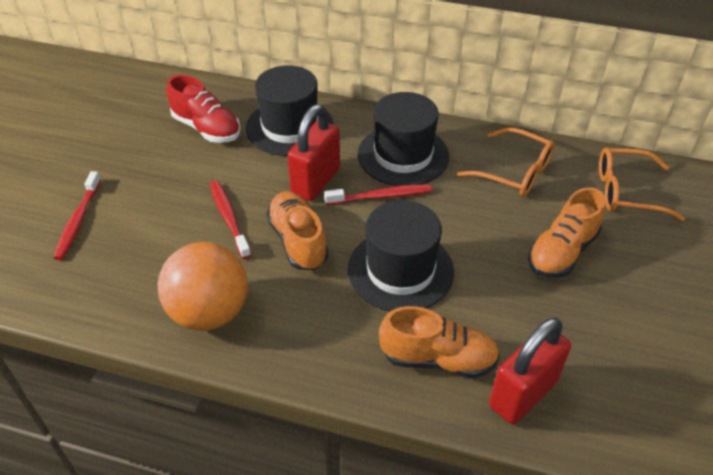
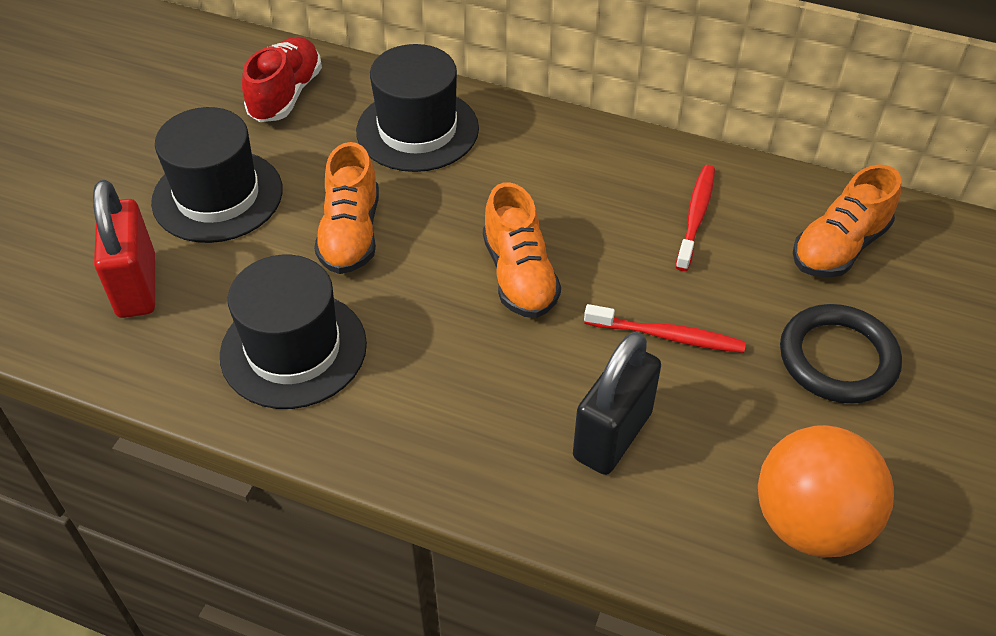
black padlock: 0 -> 1
black ring: 0 -> 1
orange glasses: 2 -> 0
red padlock: 2 -> 1
red toothbrush: 3 -> 2

